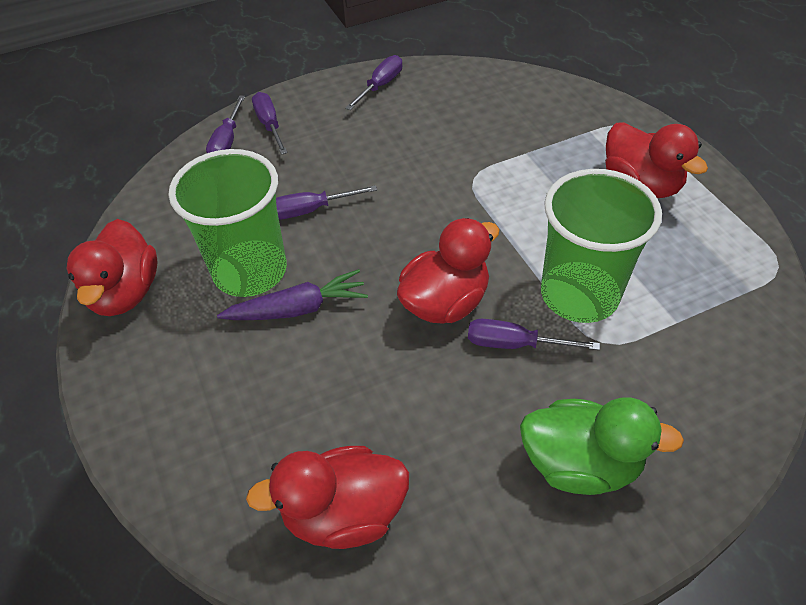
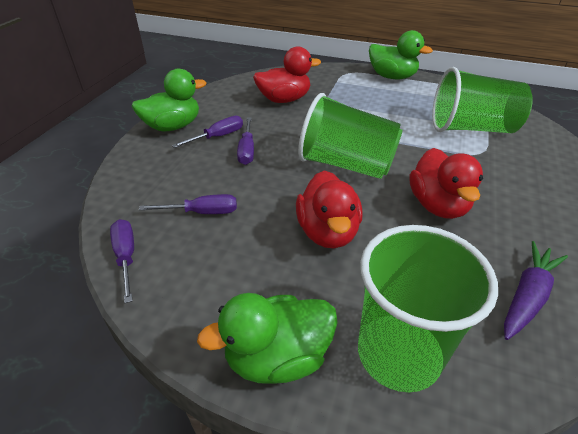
green cup: 2 -> 3
green duck: 1 -> 3
purple screwdriver: 5 -> 4
red duck: 4 -> 3

